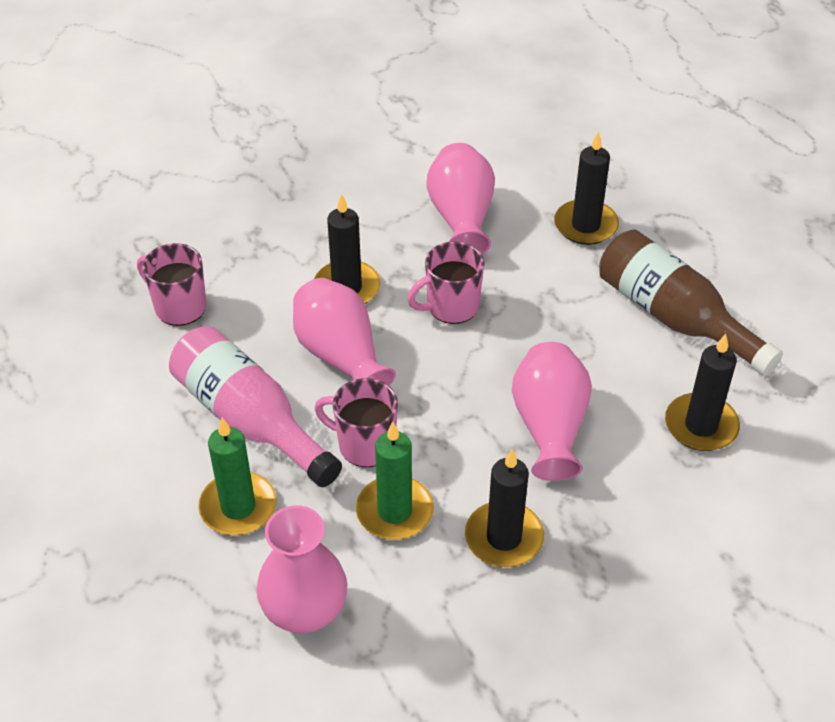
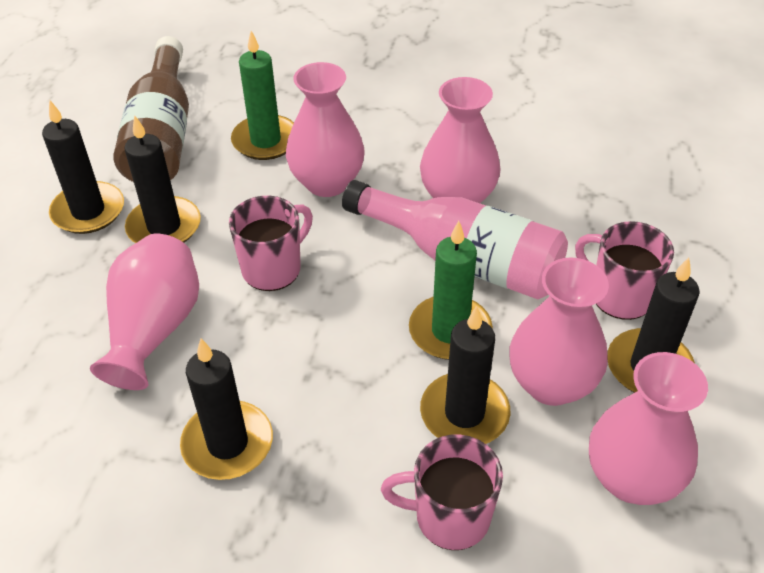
black candle: 4 -> 5
pink vase: 4 -> 5

